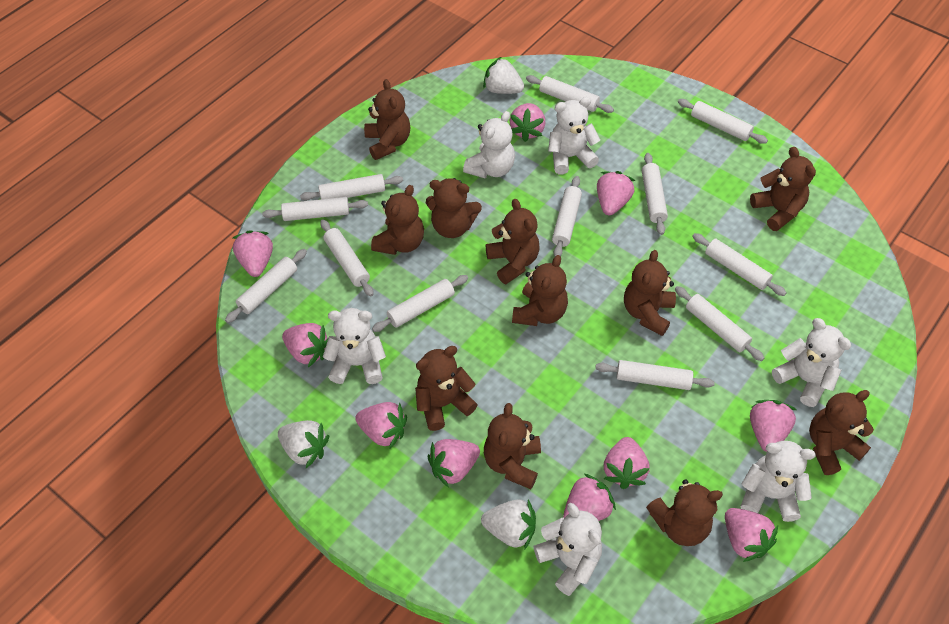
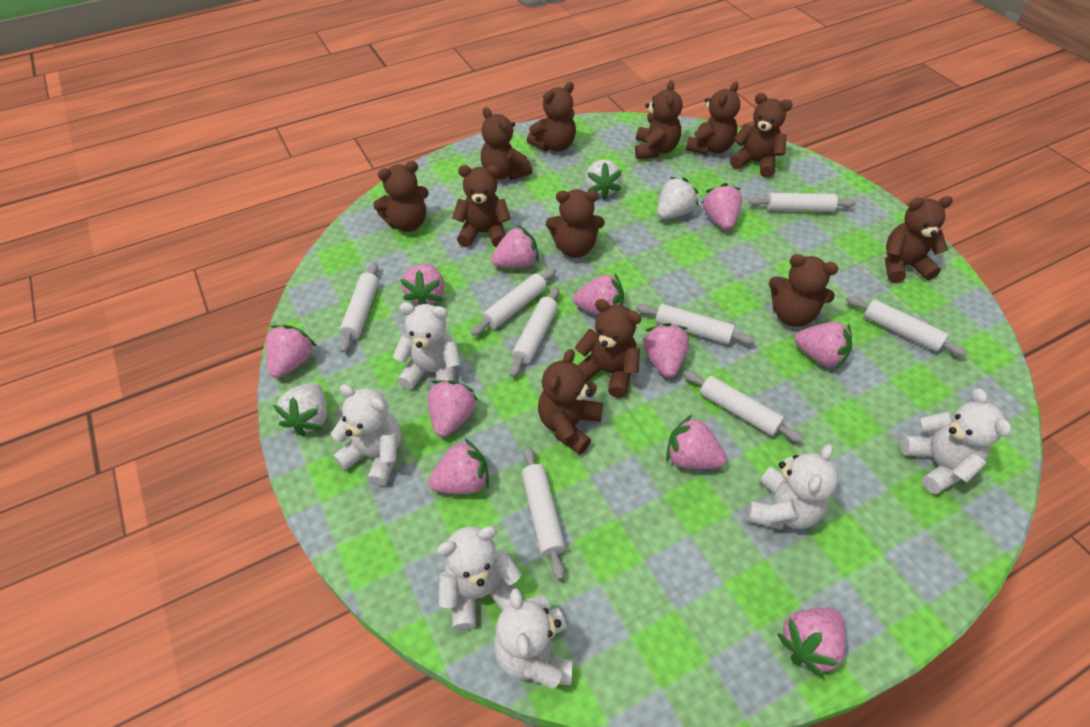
brown teddy bear: 11 -> 12
pink strawberry: 10 -> 11
white rolling pin: 12 -> 8

